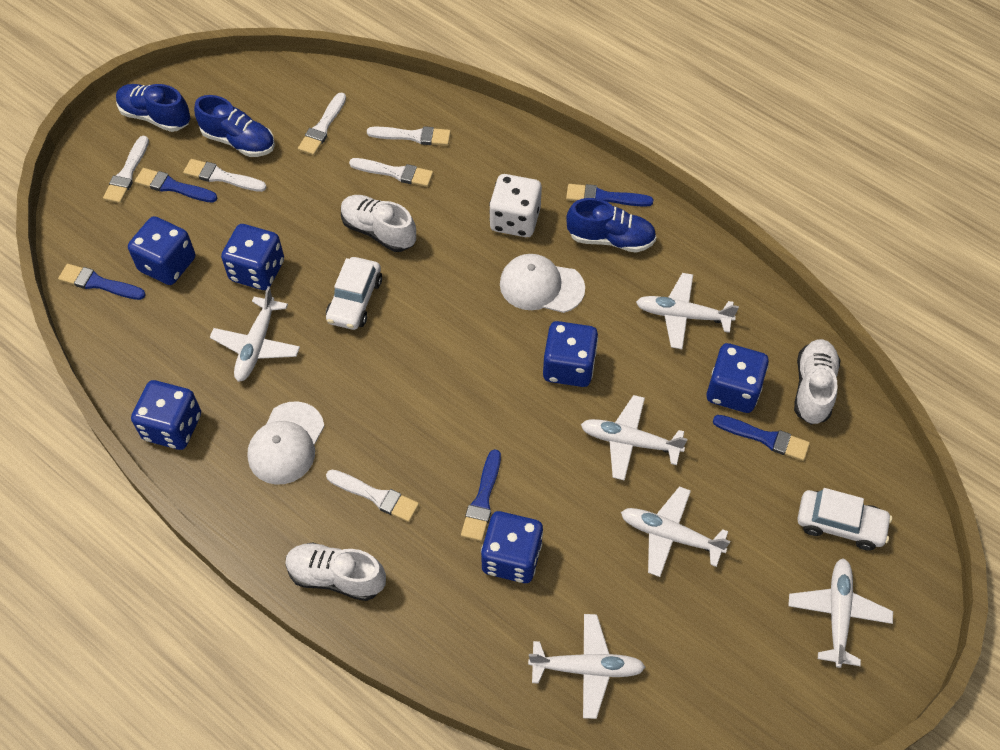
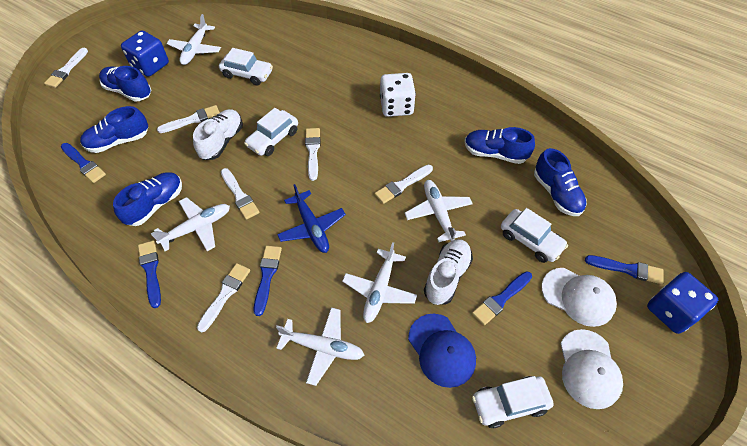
blue cap: 0 -> 1
blue dice: 6 -> 2
blue plane: 0 -> 1
blue shoe: 3 -> 5
white car: 2 -> 4
white plane: 6 -> 5
white shoe: 3 -> 2

